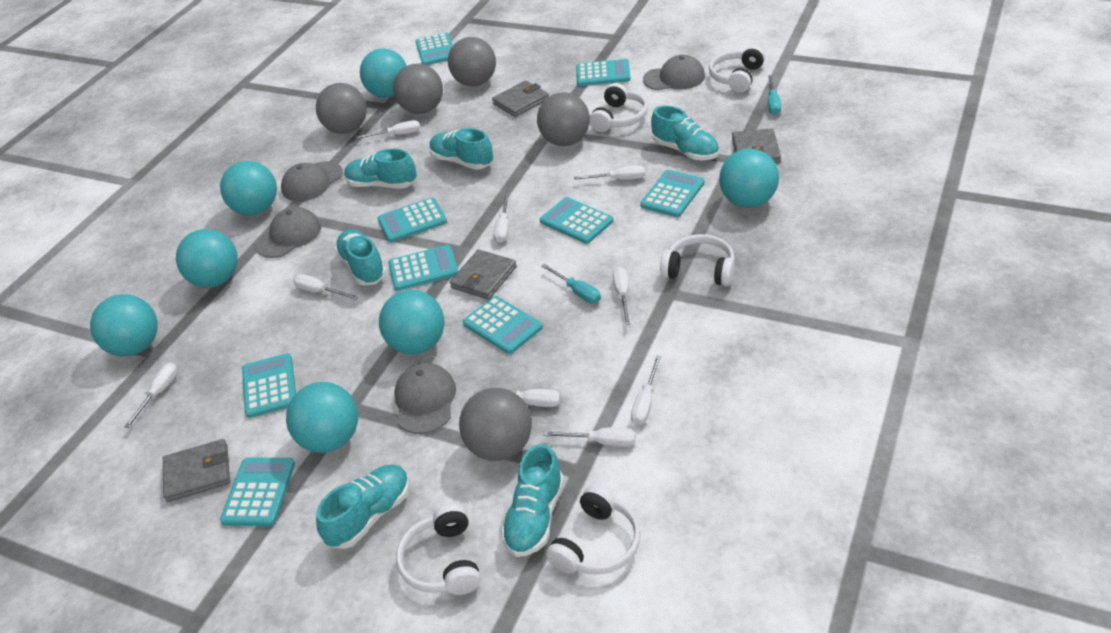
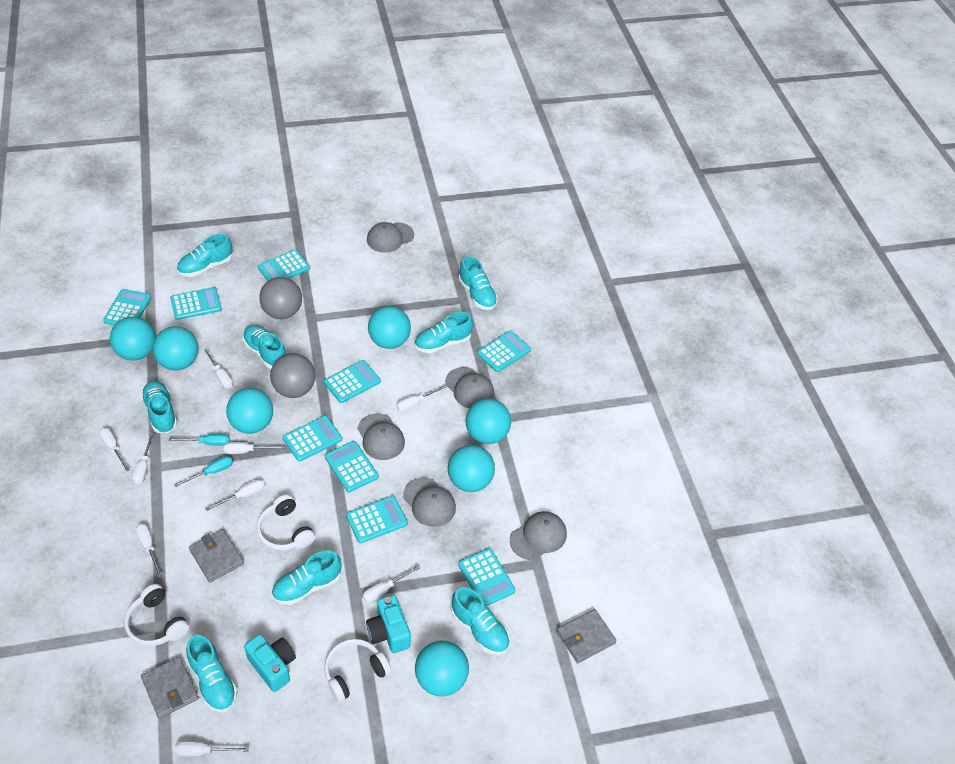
grey ball: 5 -> 2
grey cap: 4 -> 5
grey wallet: 4 -> 3
turquoise camera: 0 -> 2
turquoise shoe: 6 -> 8
white headphones: 5 -> 3

